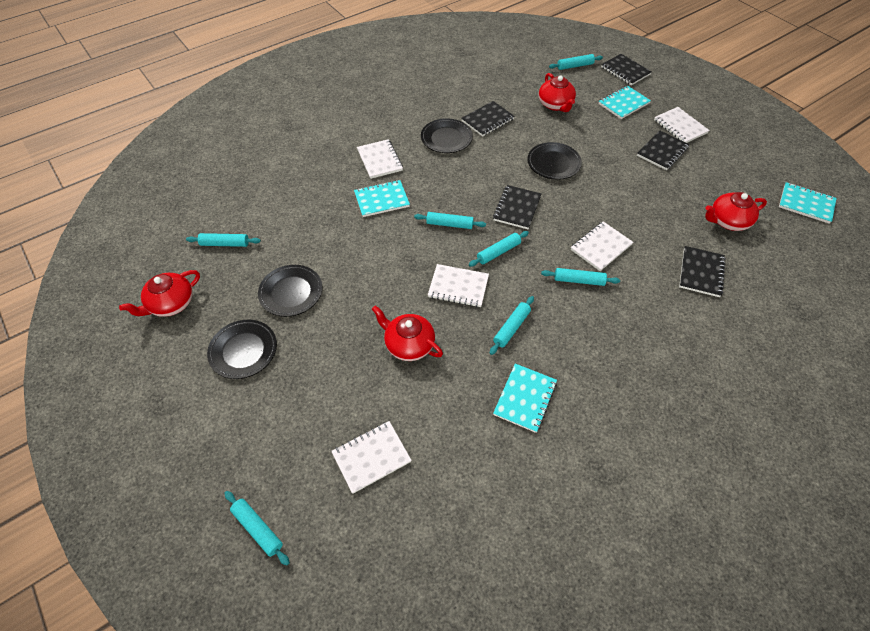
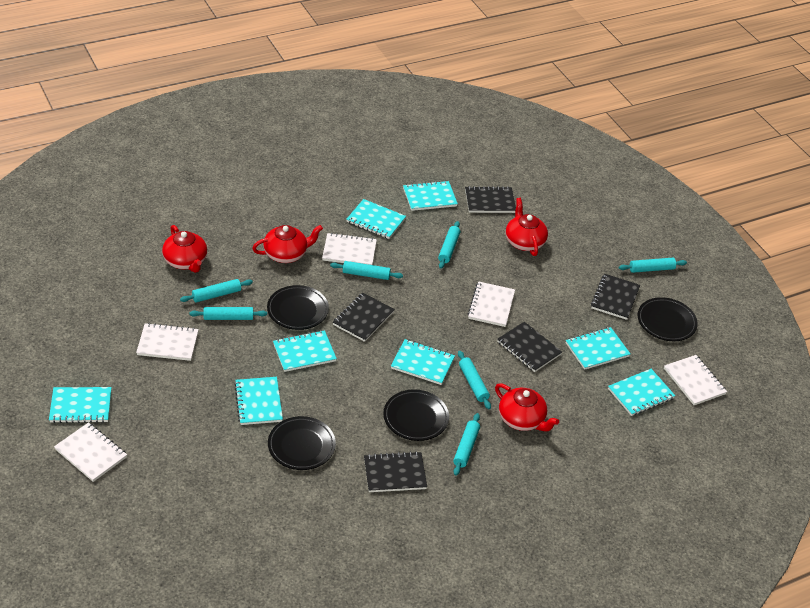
turquoise notebook: 4 -> 8

